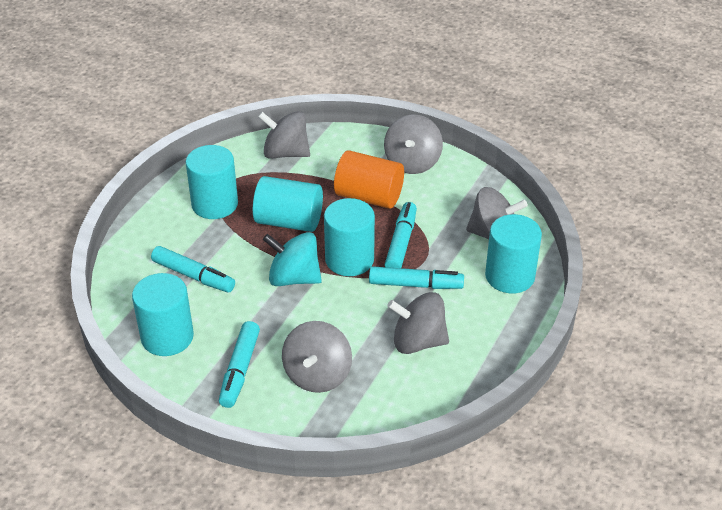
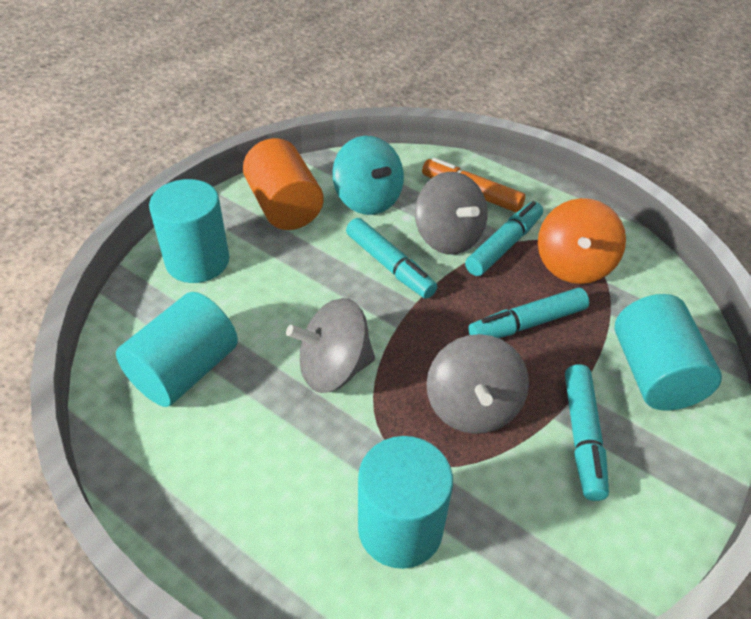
grey spinning top: 5 -> 3
orange marker: 0 -> 1
orange spinning top: 0 -> 1
turquoise cylinder: 5 -> 4

